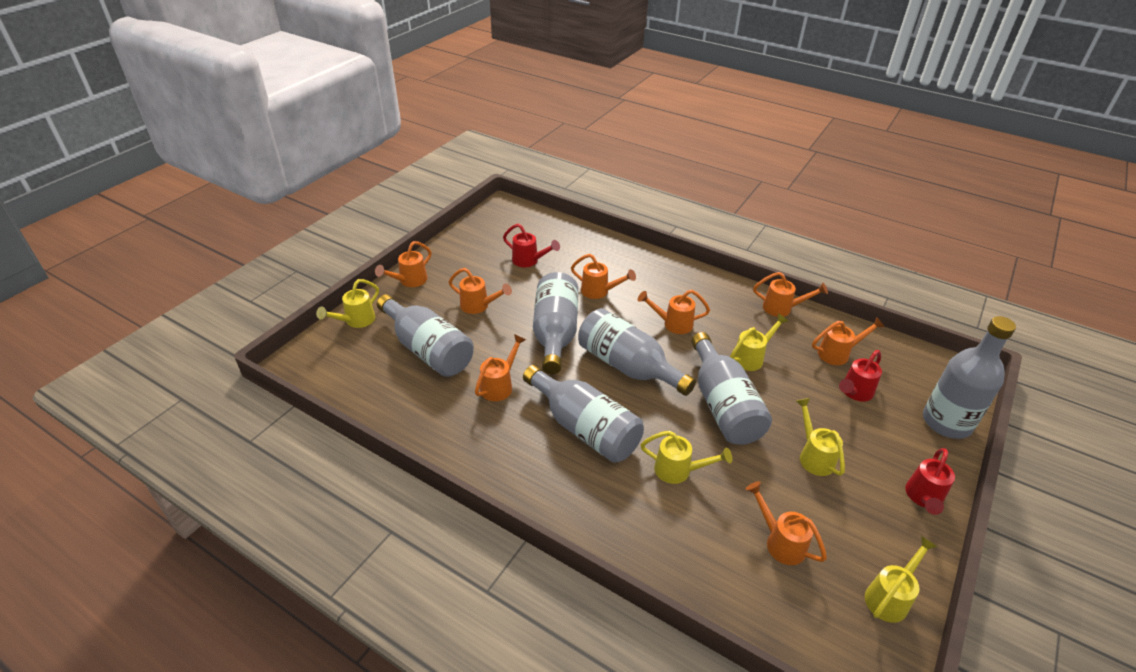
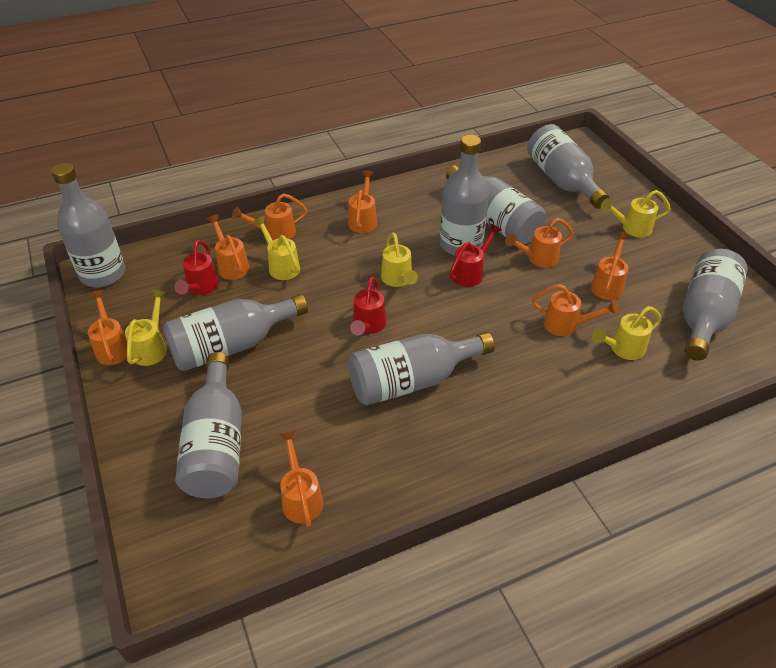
grey bottle: 6 -> 8

